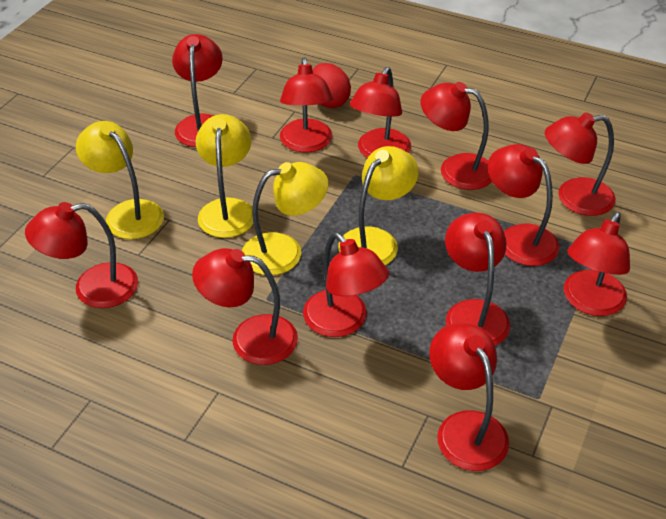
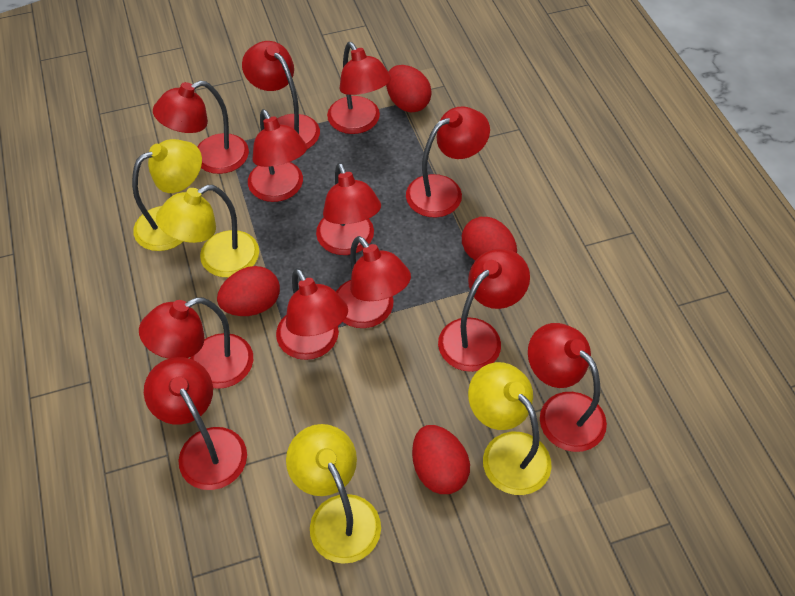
red egg: 1 -> 4

